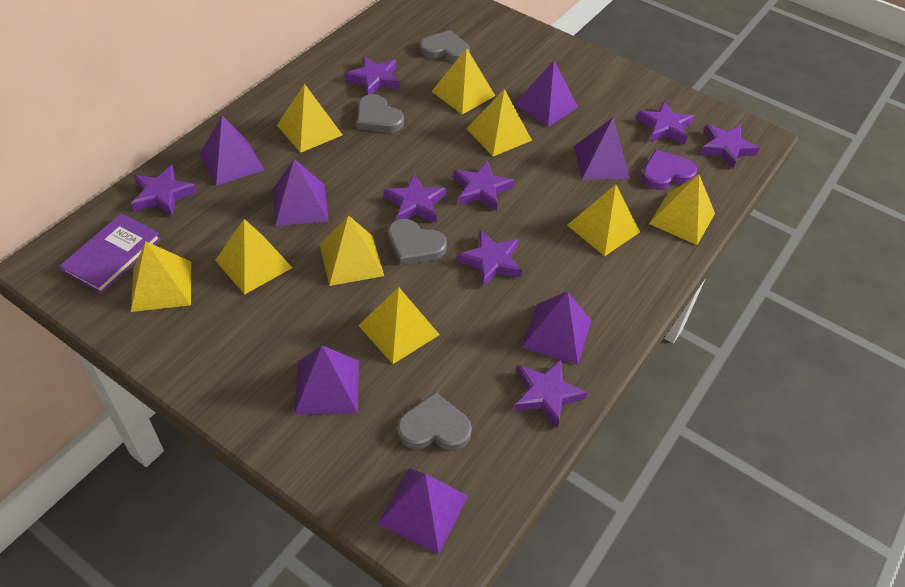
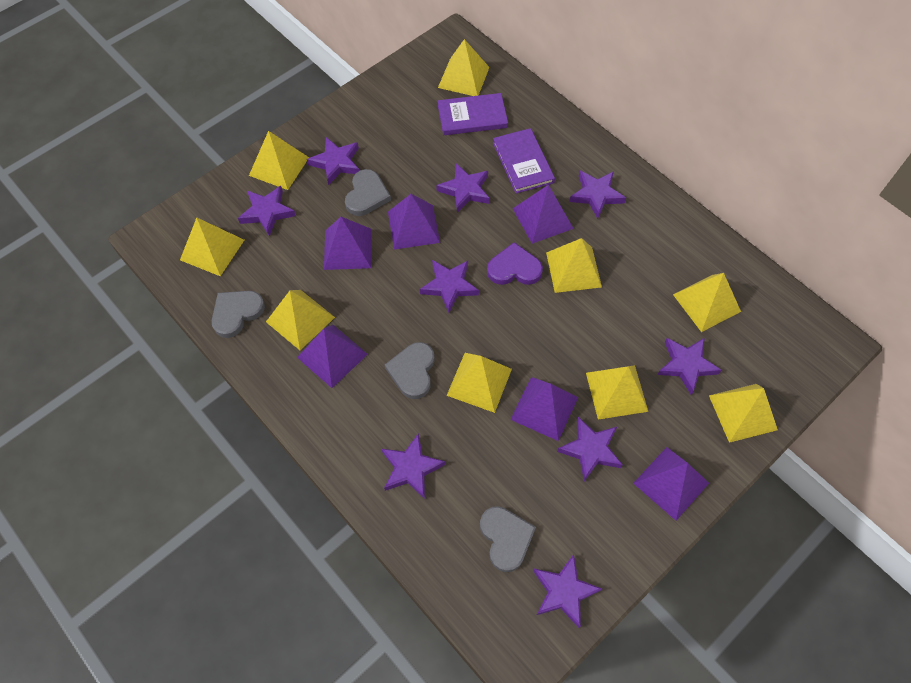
purple book: 1 -> 2
purple pyramid: 7 -> 6
purple star: 8 -> 9

